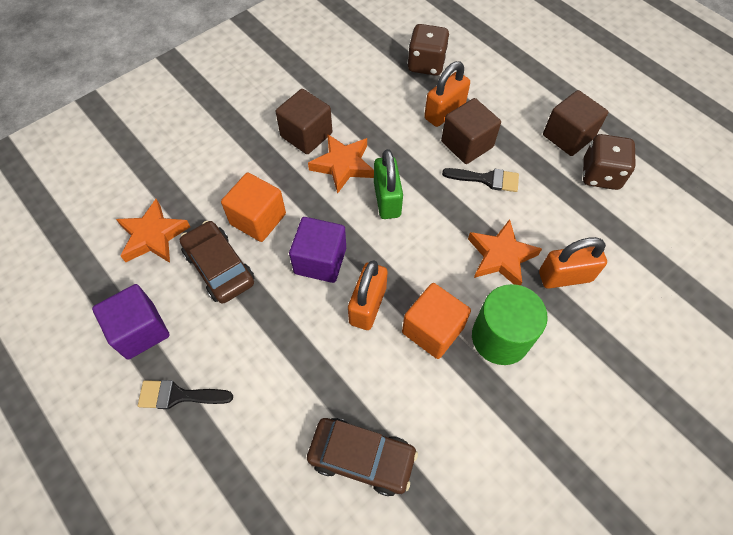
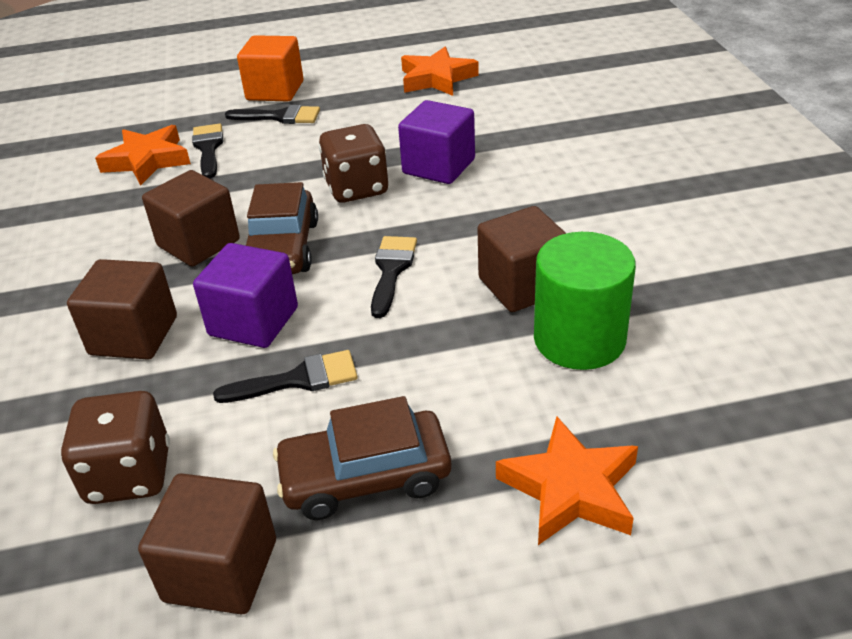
black brush: 2 -> 4
brown cube: 3 -> 4
green padlock: 1 -> 0
orange cube: 2 -> 1
orange padlock: 3 -> 0

